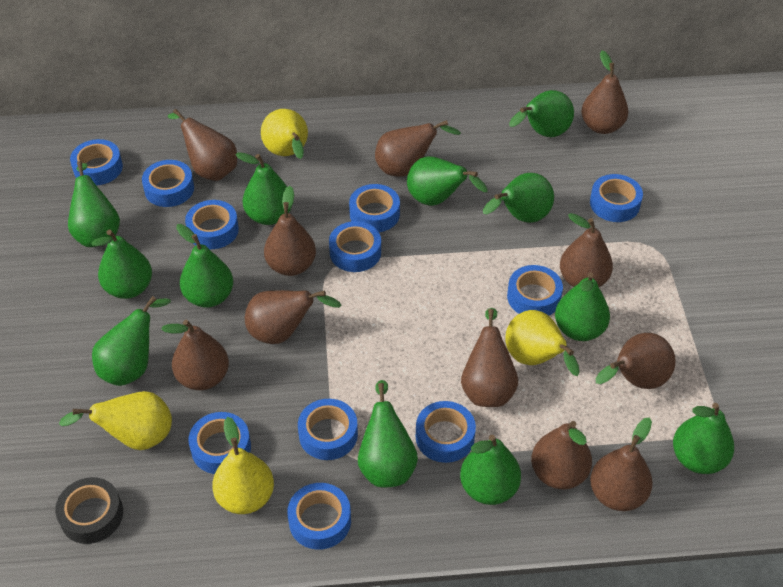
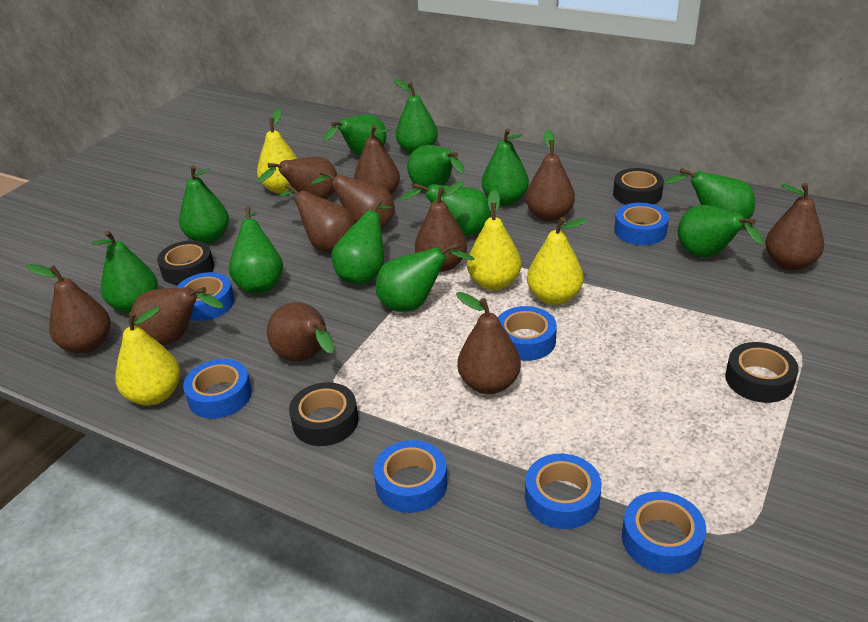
black tape: 1 -> 4
blue tape: 11 -> 7

